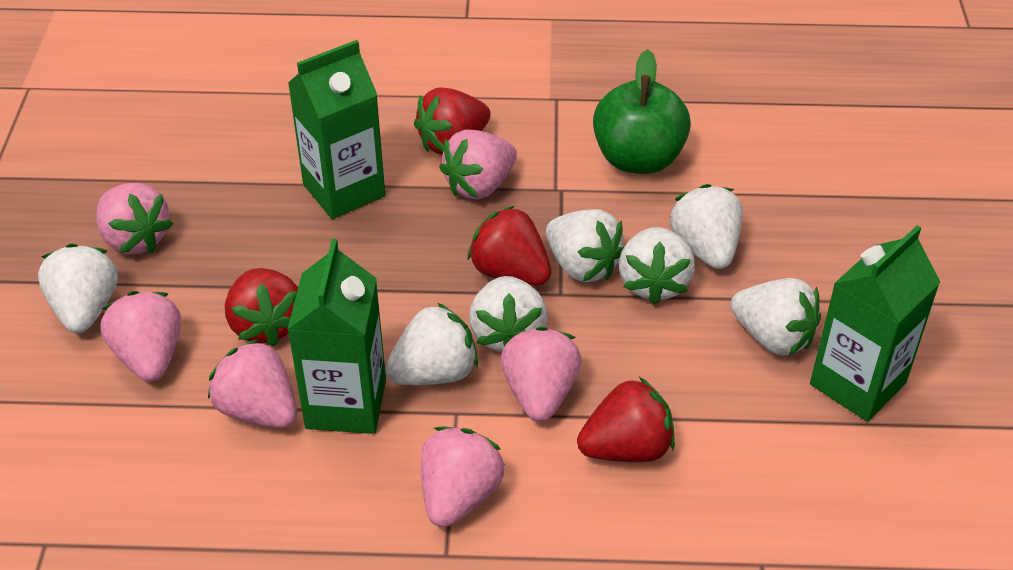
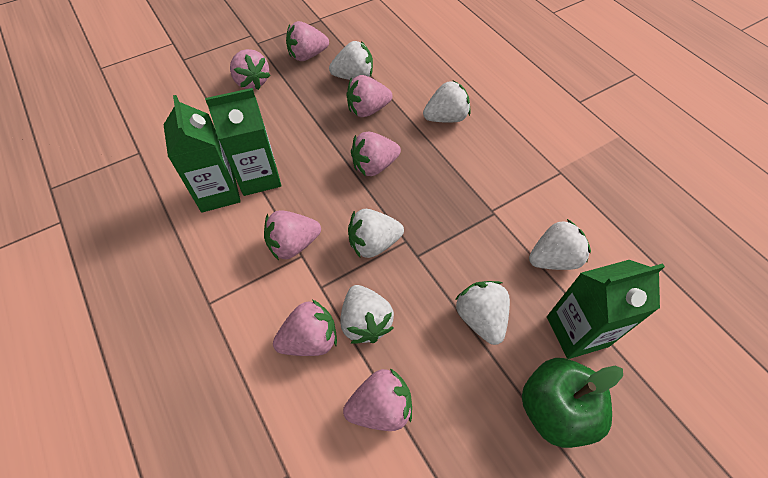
pink strawberry: 6 -> 7
red strawberry: 4 -> 0
white strawberry: 7 -> 6

